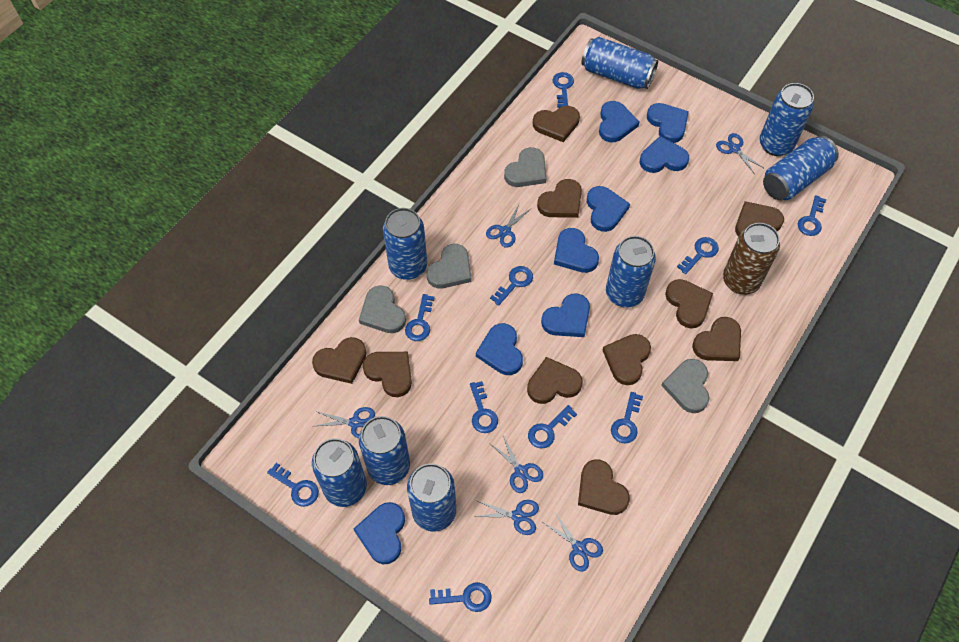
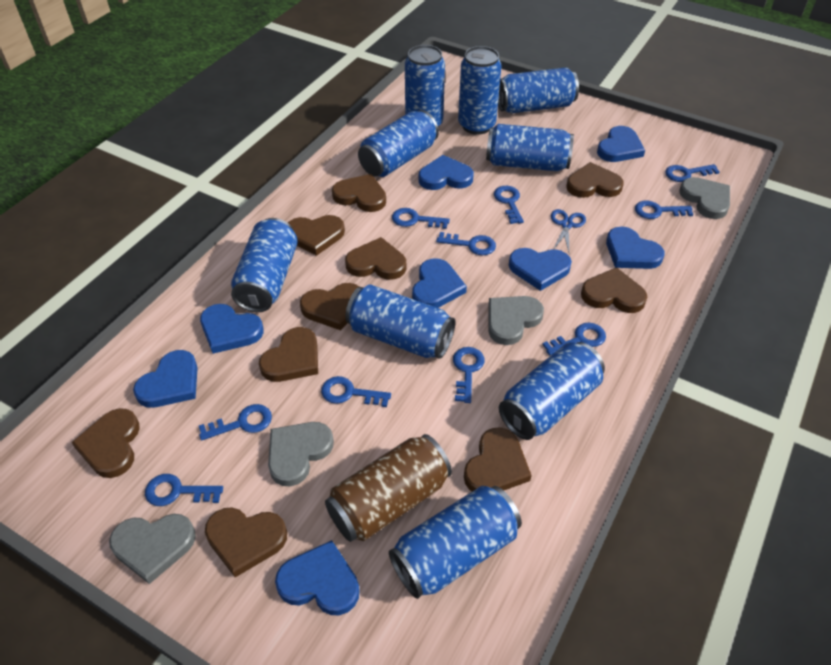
blue can: 8 -> 9
blue scissors: 6 -> 1

